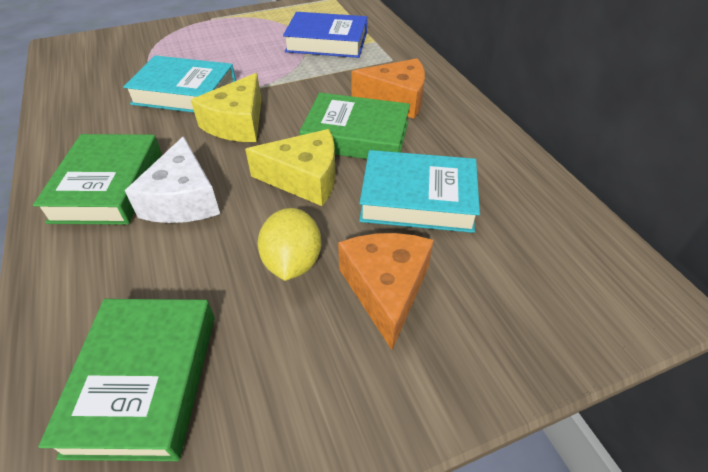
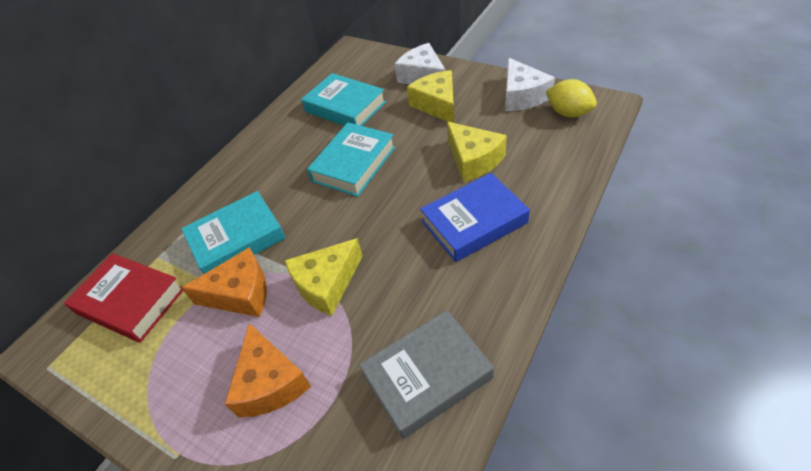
green book: 3 -> 0
grey book: 0 -> 1
red book: 0 -> 1
turquoise book: 2 -> 3
white cheese: 1 -> 2
yellow cheese: 2 -> 3

